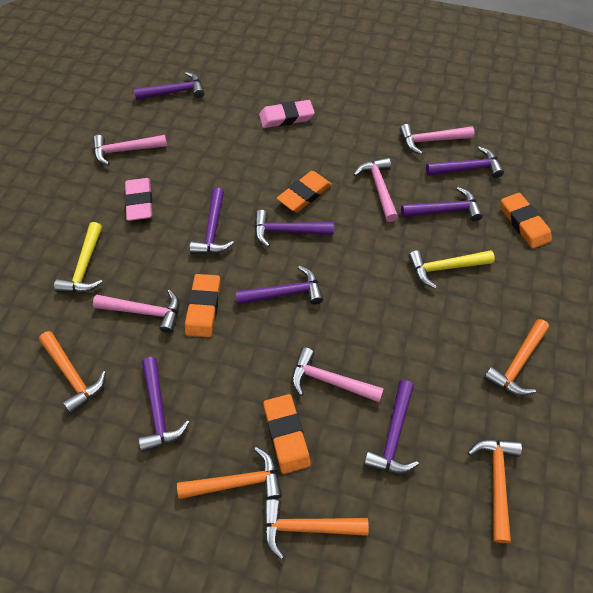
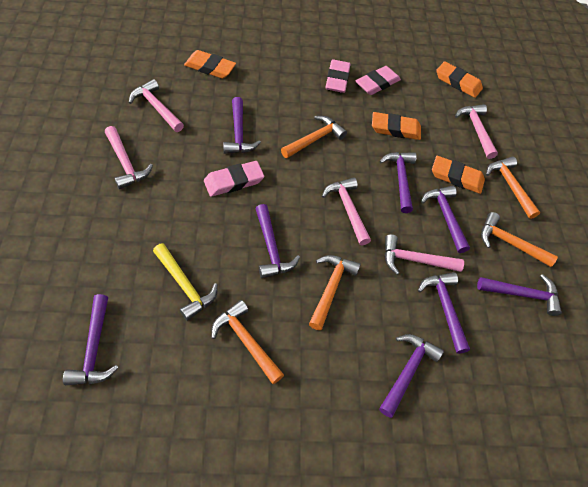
pink eraser: 2 -> 3
yellow hammer: 2 -> 1

